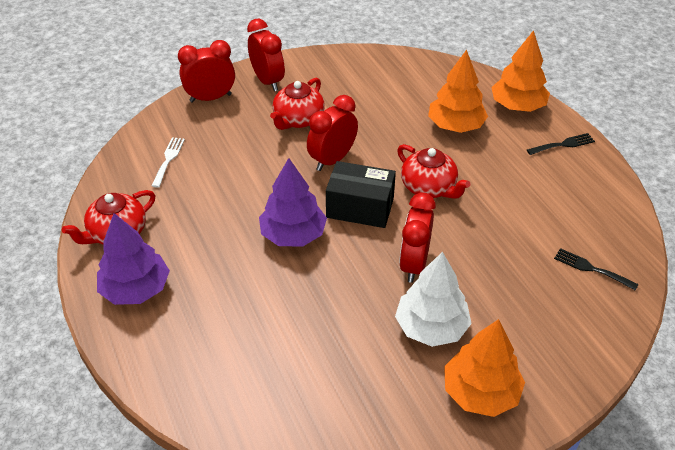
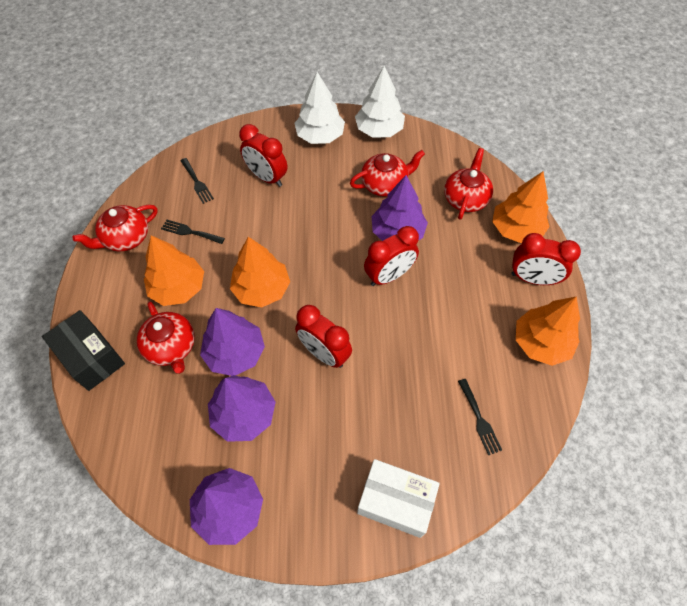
black fork: 2 -> 3
orange tree: 3 -> 4
purple tree: 2 -> 4
red teapot: 3 -> 4
white box: 0 -> 1
white fork: 1 -> 0
white tree: 1 -> 2

